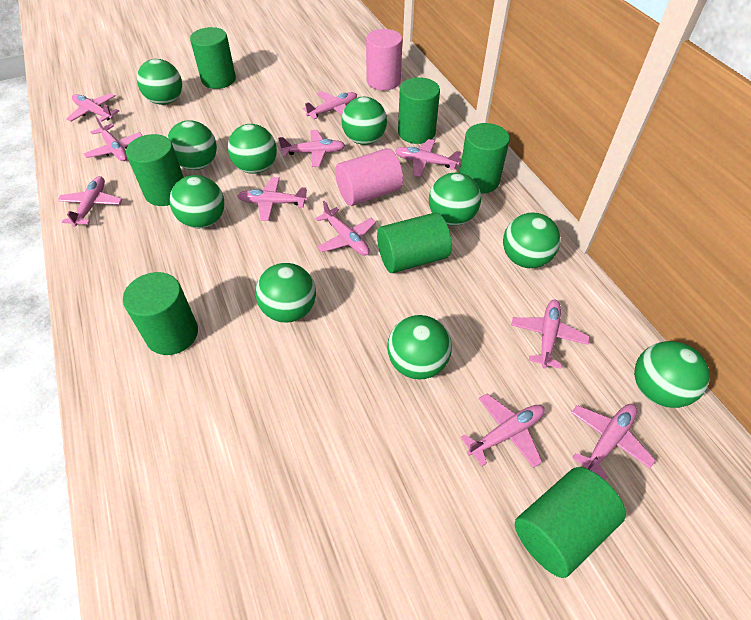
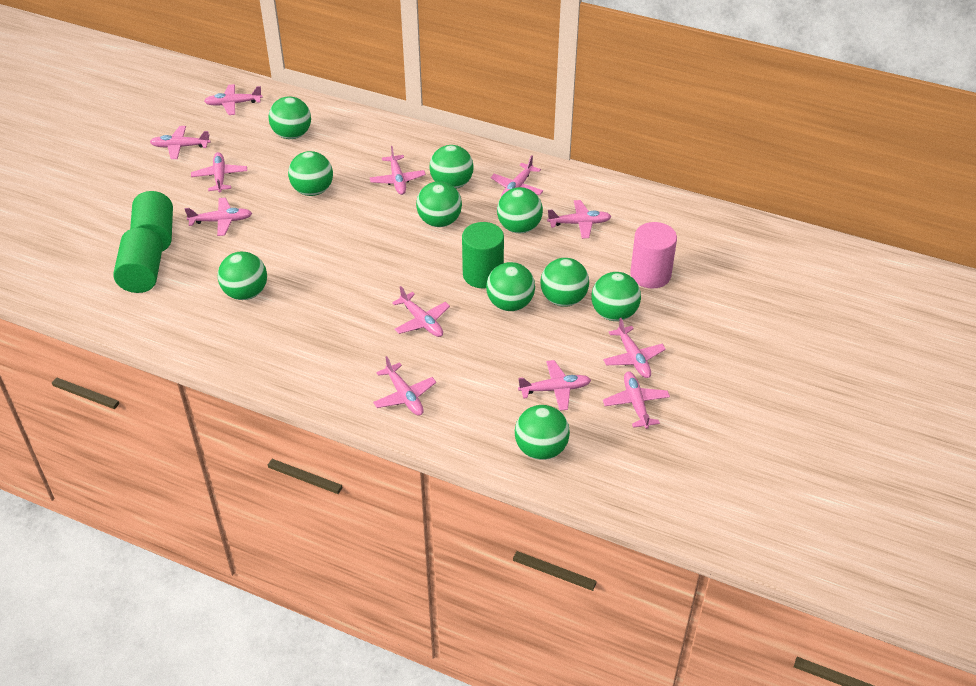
green cylinder: 7 -> 3
pink cylinder: 2 -> 1
pink plane: 11 -> 12

